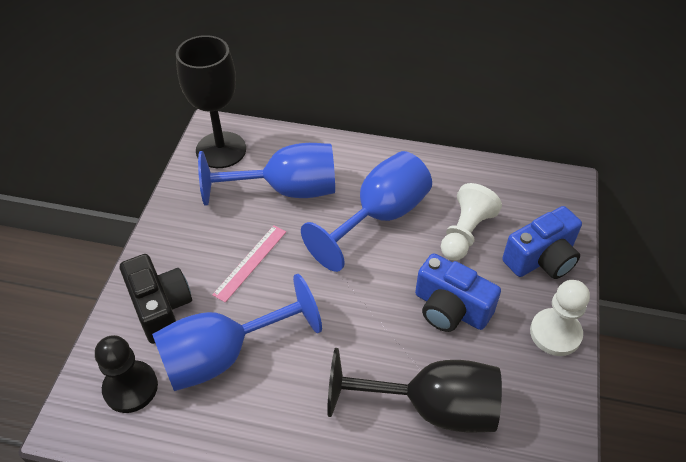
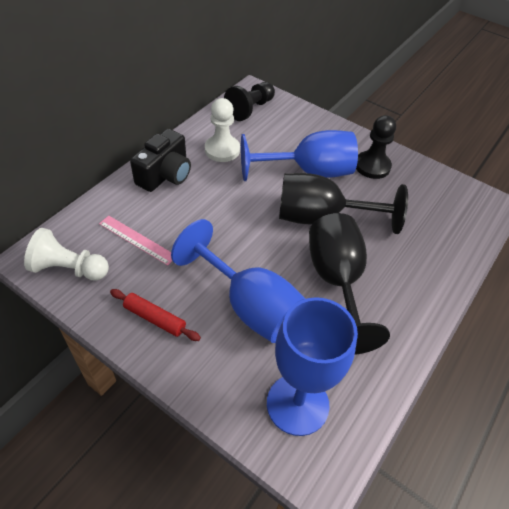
black pawn: 1 -> 2
blue camera: 2 -> 0
red rolling pin: 0 -> 1

